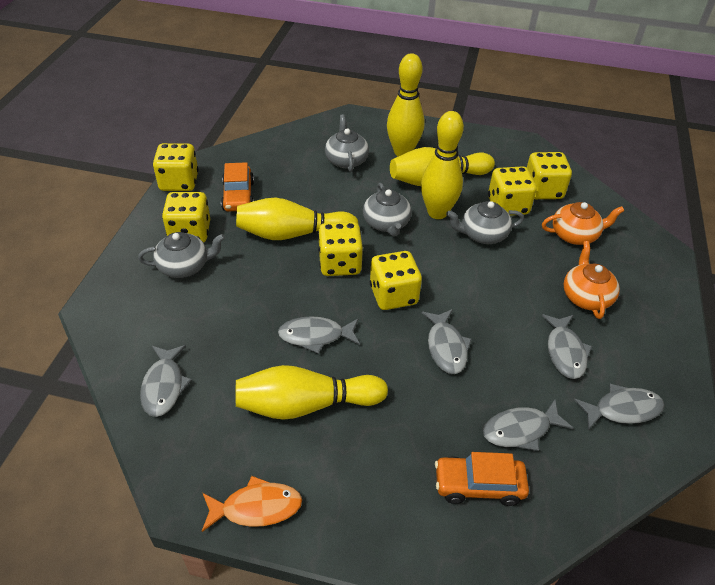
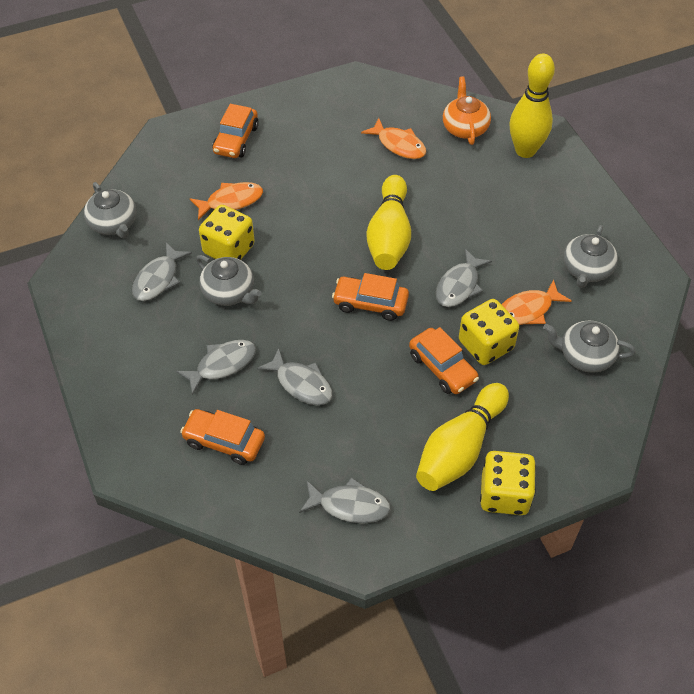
grey fish: 6 -> 5
orange car: 2 -> 4
orange fish: 1 -> 3
orange teapot: 2 -> 1
yellow bowling pin: 5 -> 3
yellow dice: 6 -> 3

